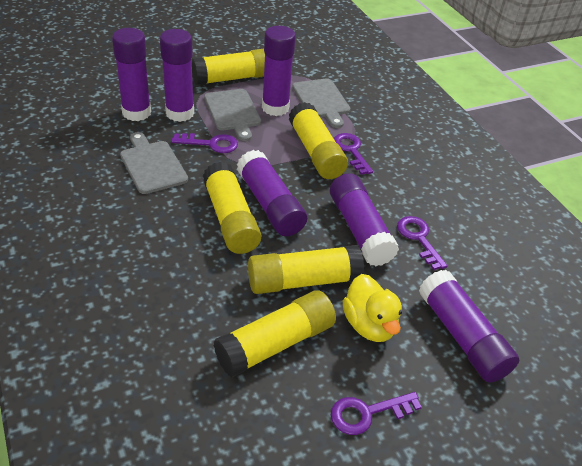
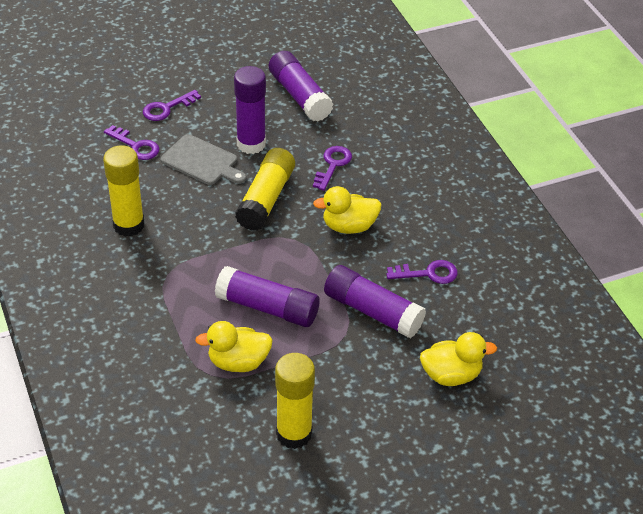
grey cutting board: 3 -> 1
purple glue stick: 6 -> 4
yellow duck: 1 -> 3
yellow glue stick: 5 -> 3

